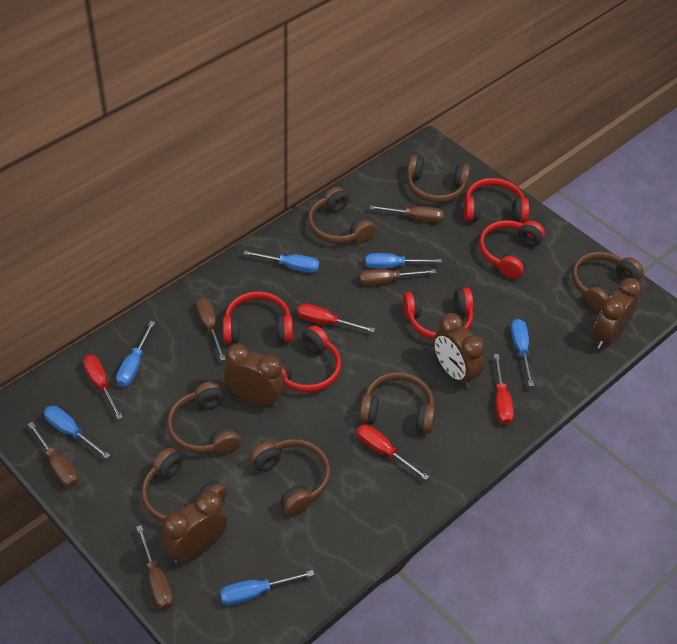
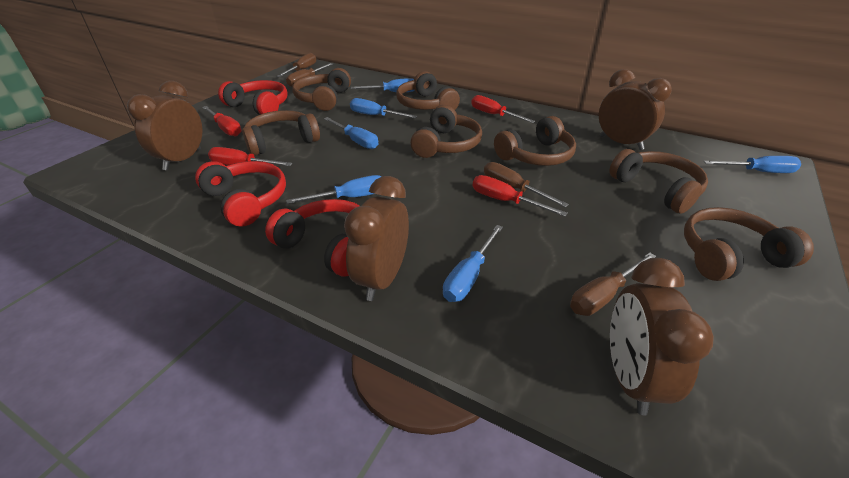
brown screwdriver: 5 -> 4
red headphones: 5 -> 3

